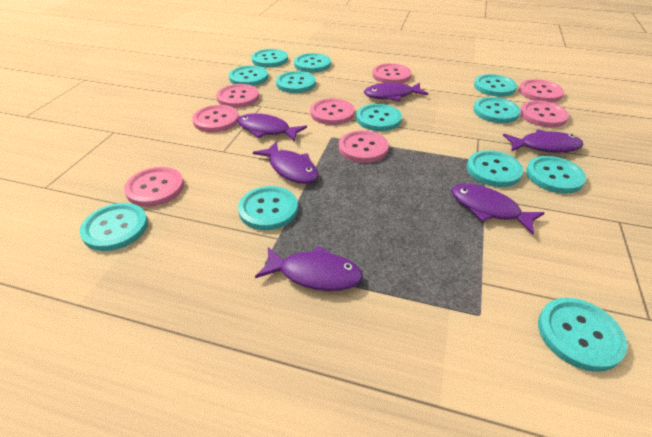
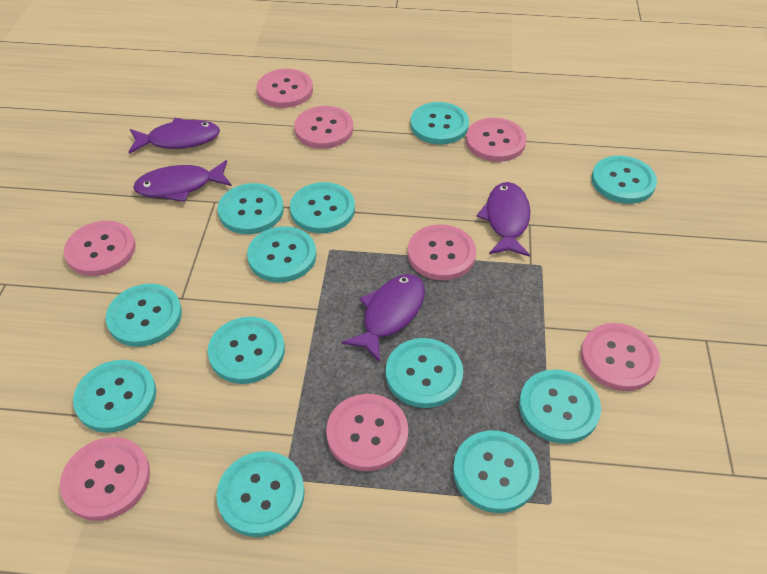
purple fish: 6 -> 4

